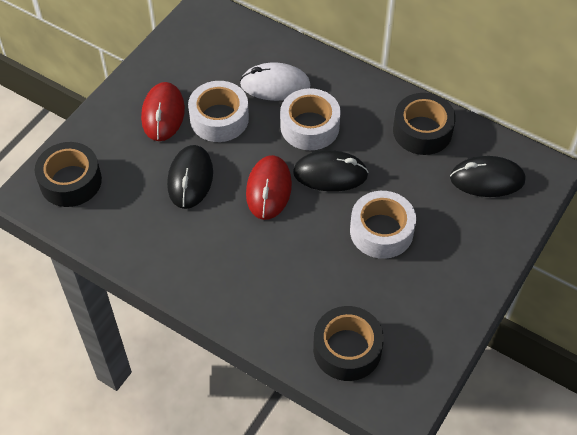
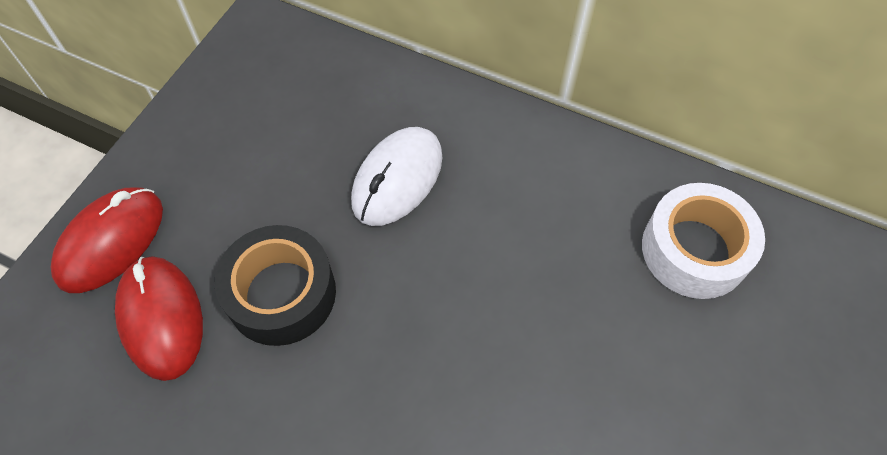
black mouse: 3 -> 0
black tape: 3 -> 1
white tape: 3 -> 1

